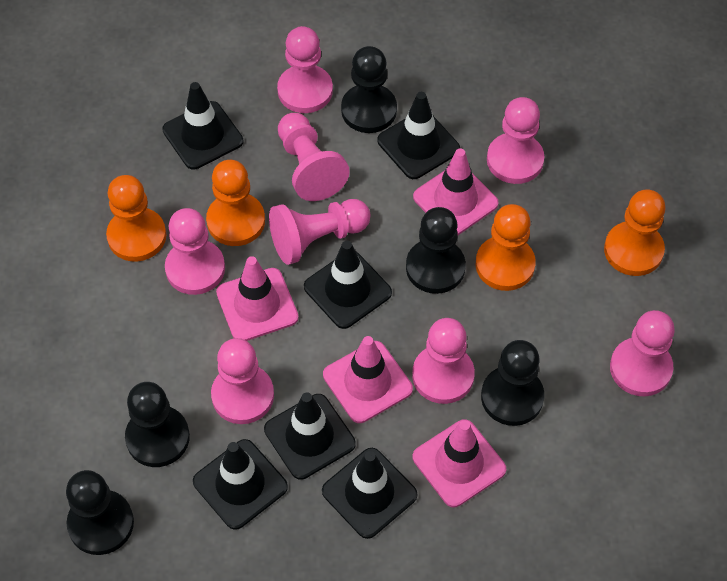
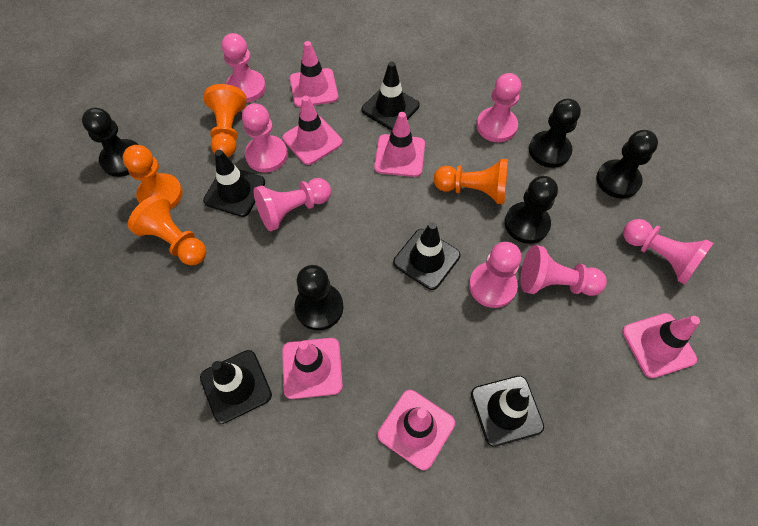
black traffic cone: 6 -> 5
pink pawn: 8 -> 7
pink traffic cone: 4 -> 6

